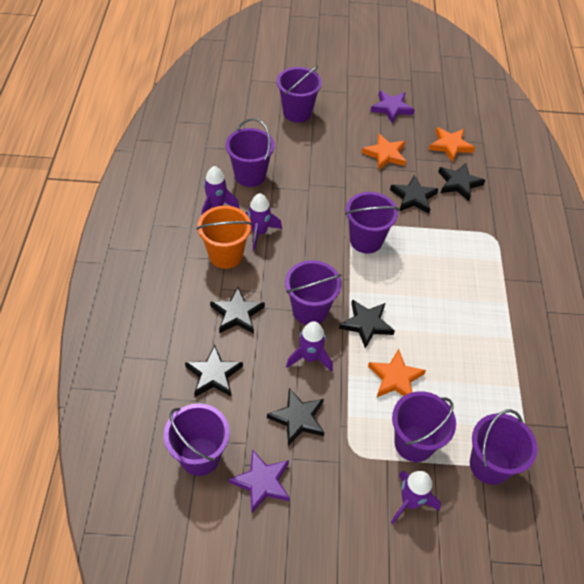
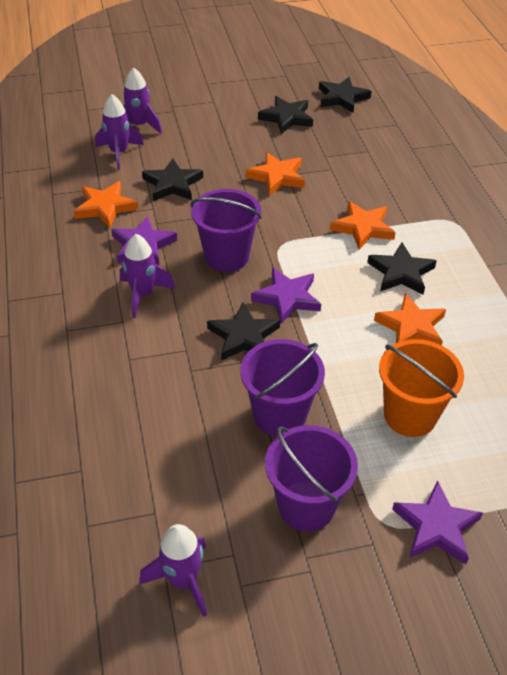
black star: 6 -> 5
orange star: 3 -> 4
purple bucket: 7 -> 3
purple star: 2 -> 3

